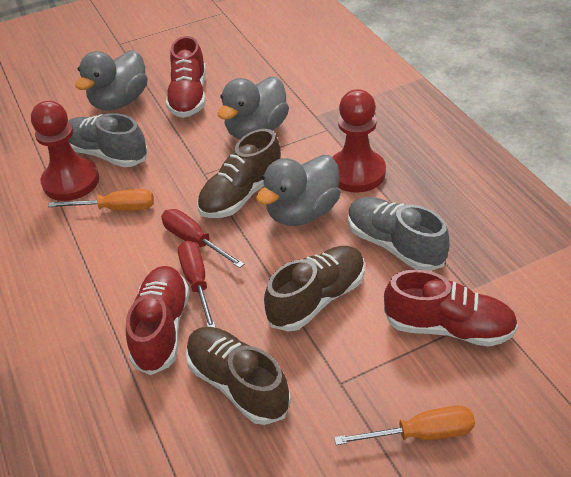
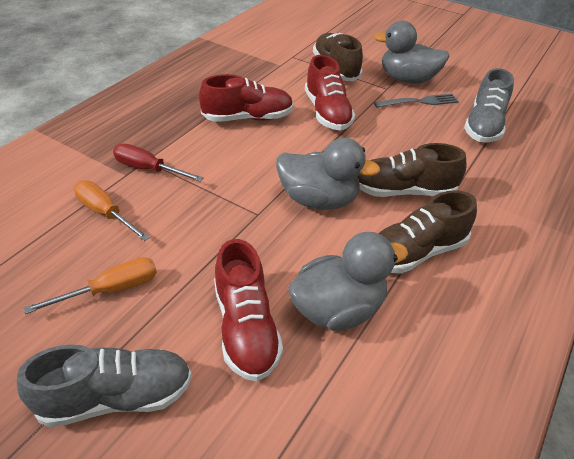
grey fork: 0 -> 1
red pawn: 2 -> 0
red screwdriver: 2 -> 1

